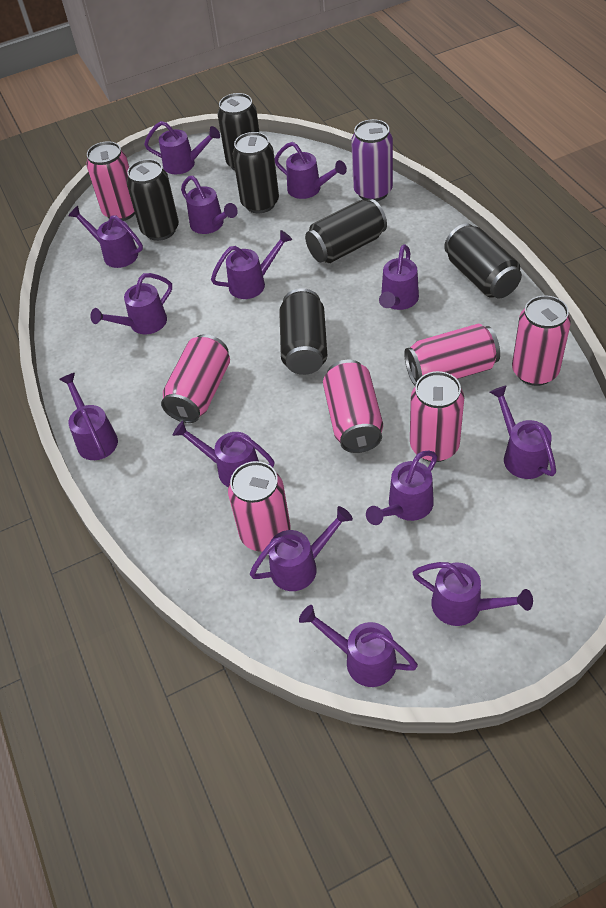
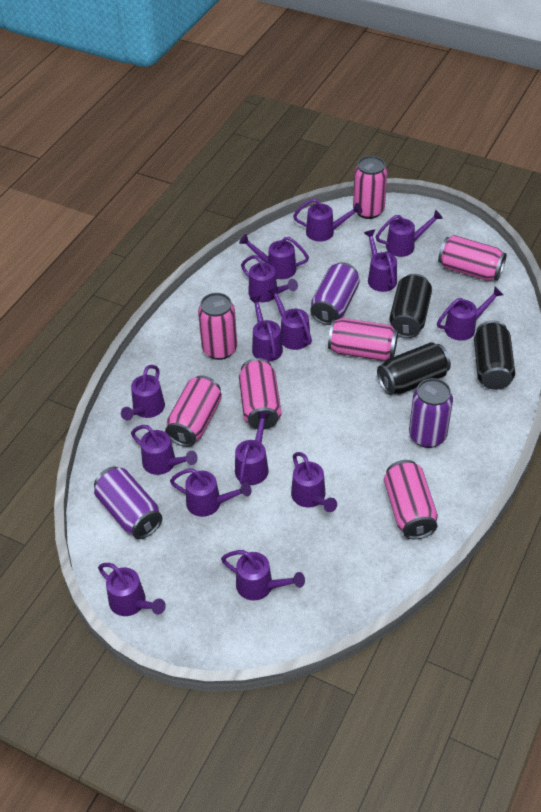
black can: 6 -> 3
purple can: 1 -> 3
purple watering can: 14 -> 15

